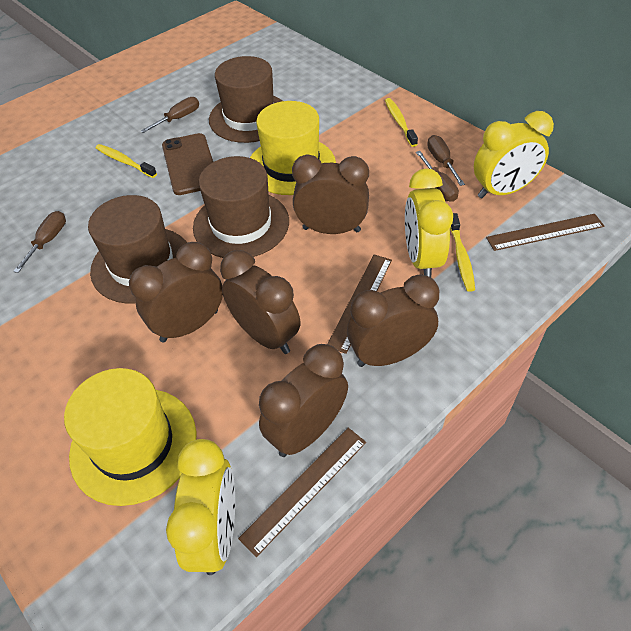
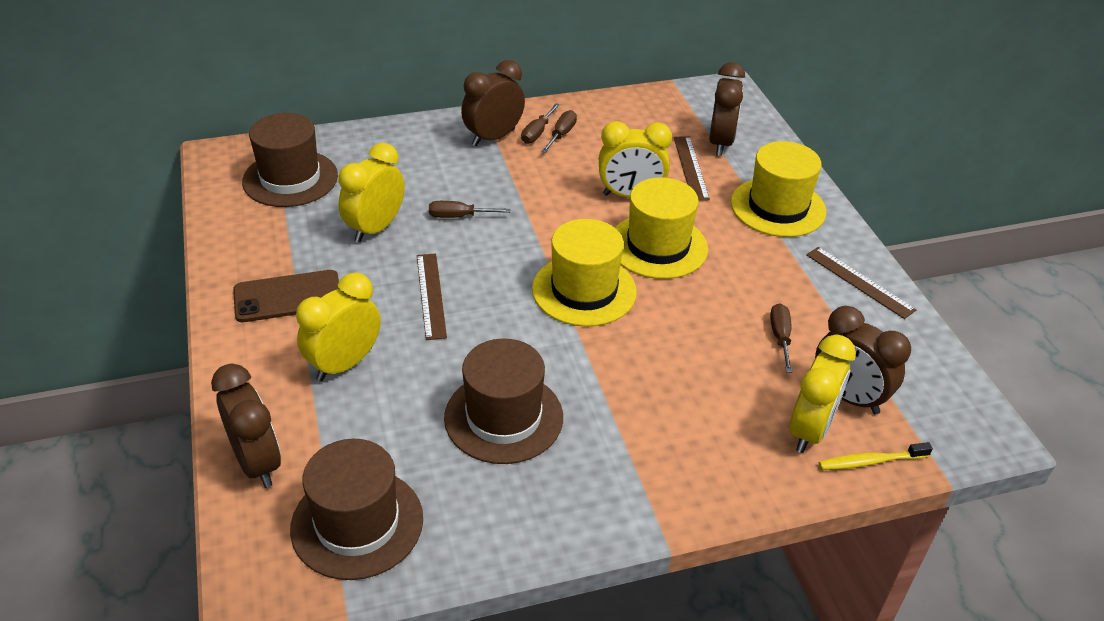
brown clock: 5 -> 4
yellow clock: 3 -> 4
yellow hat: 2 -> 3
yellow toothbrush: 3 -> 1

